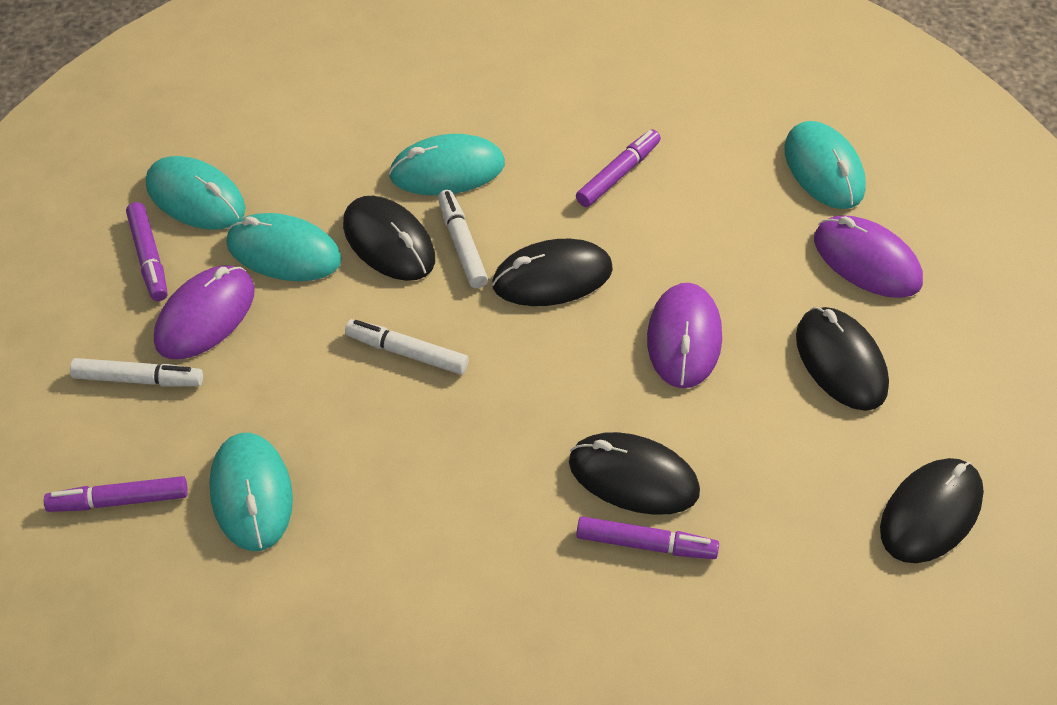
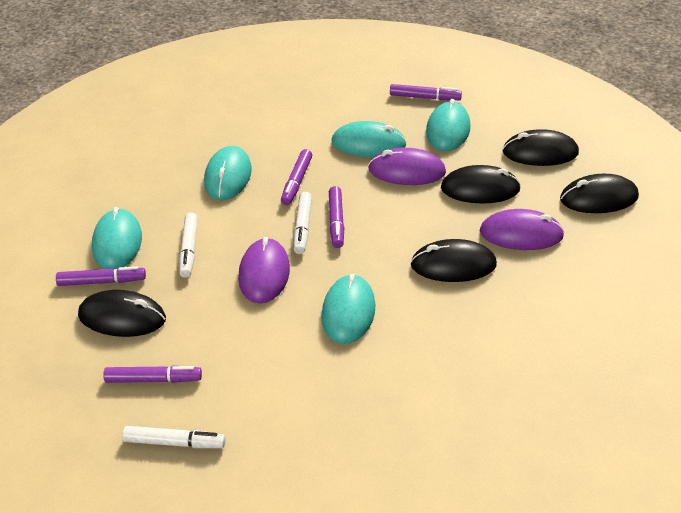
purple marker: 4 -> 5

